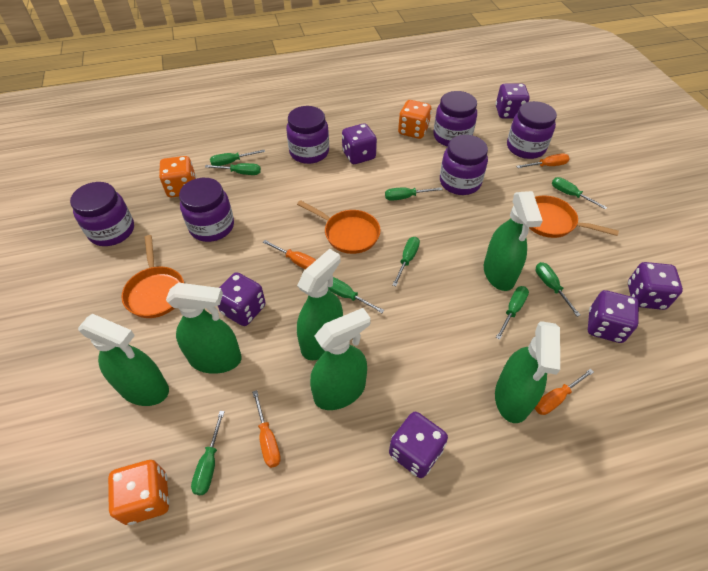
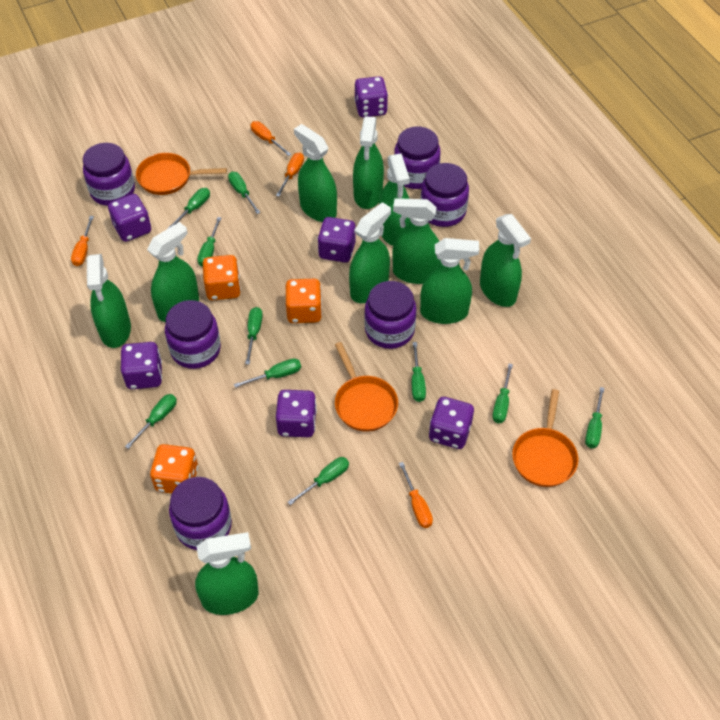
green screwdriver: 9 -> 10
green spray bottle: 6 -> 10

